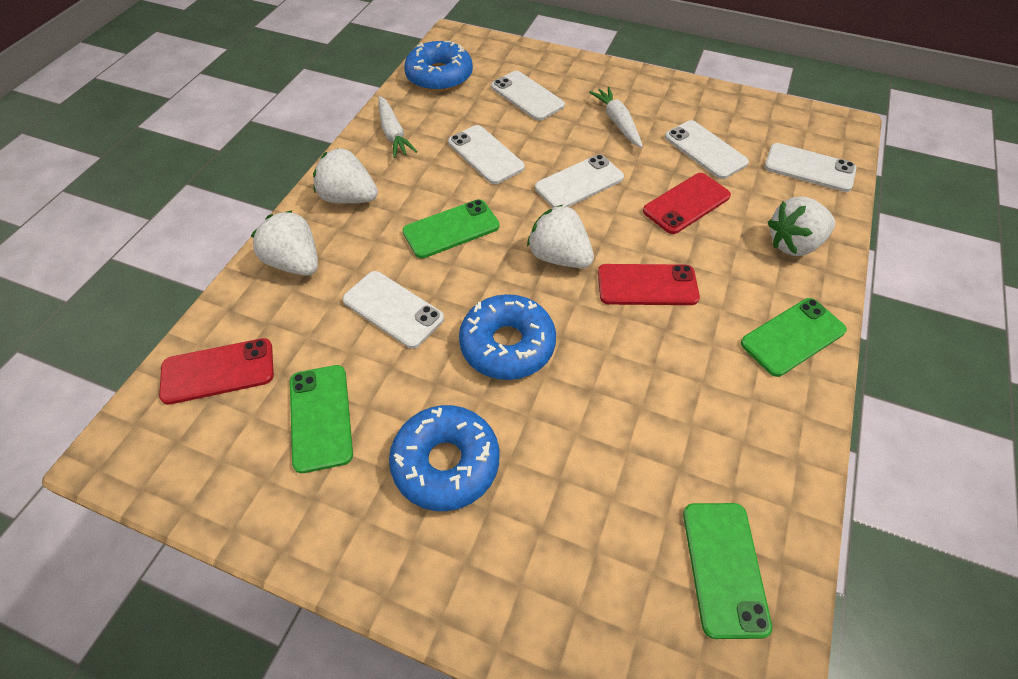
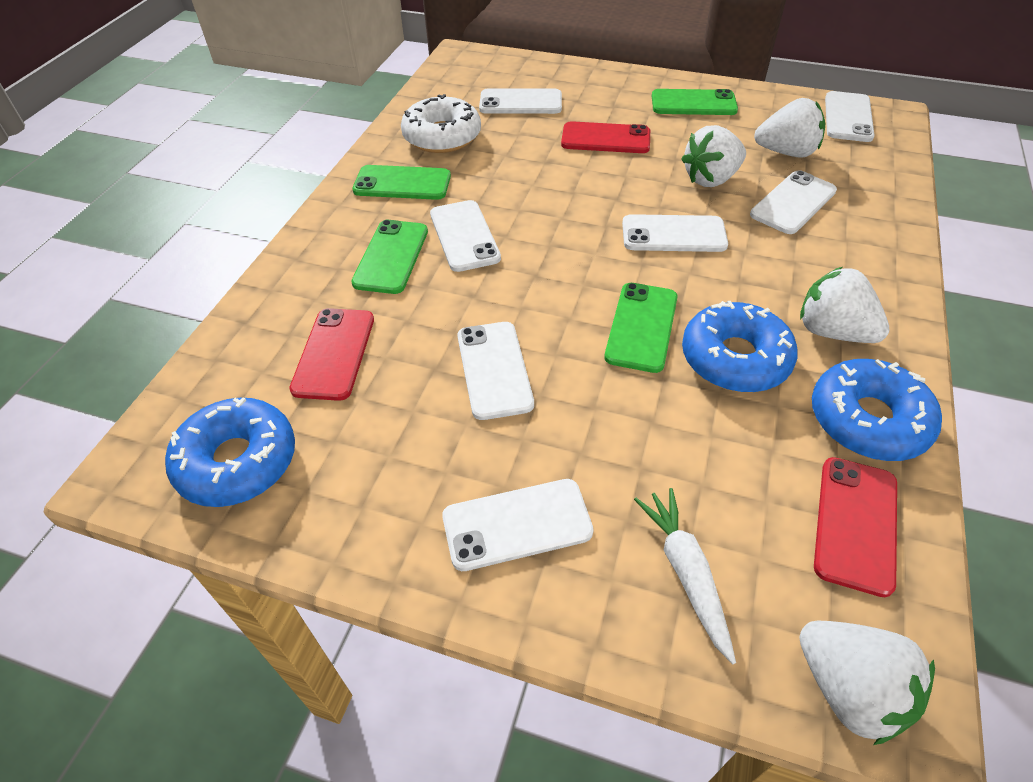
white carrot: 2 -> 1
white donut: 0 -> 1
white phone: 6 -> 7

